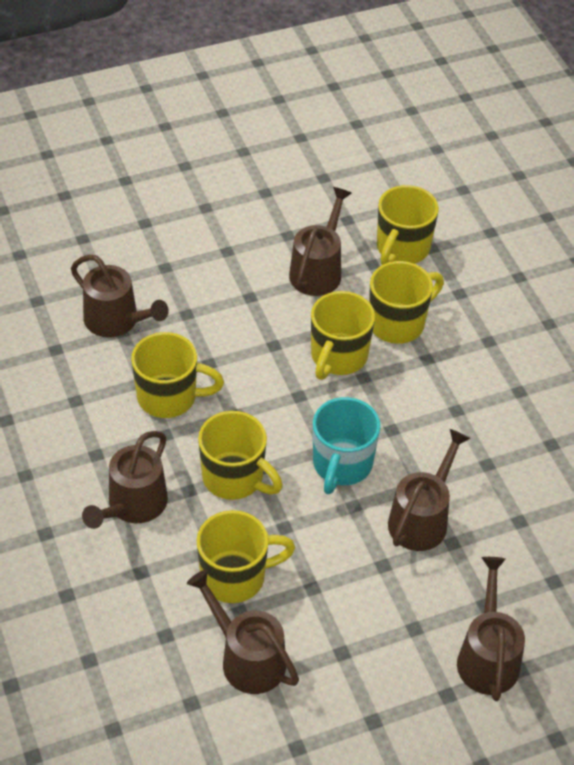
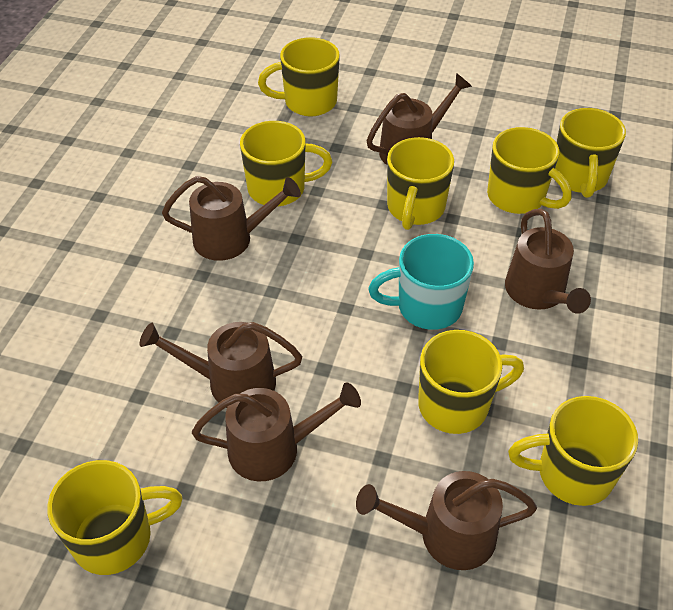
yellow mug: 6 -> 8

